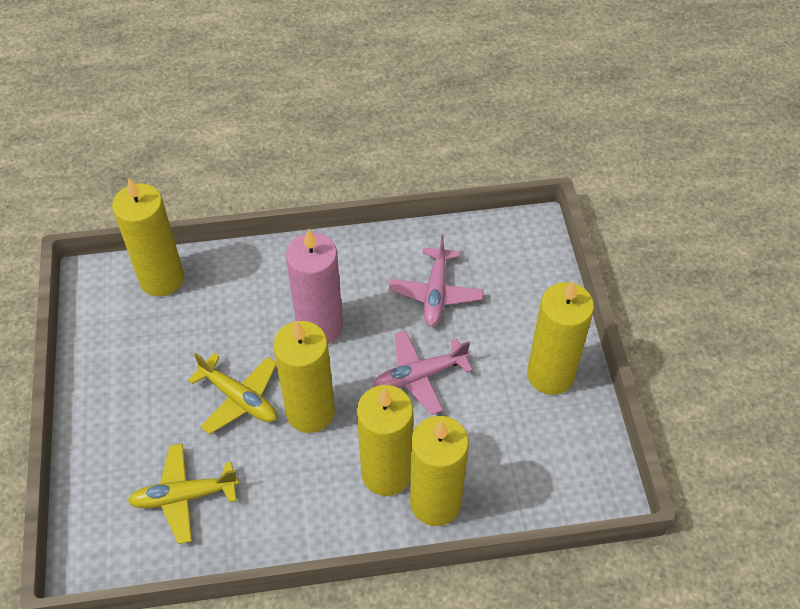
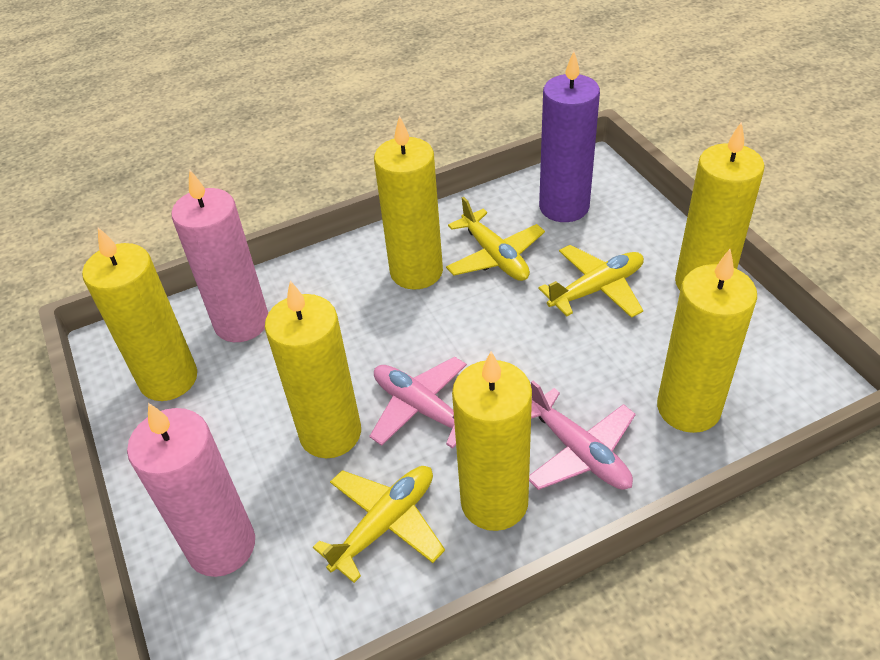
pink candle: 1 -> 2
purple candle: 0 -> 1
yellow candle: 5 -> 6
yellow plane: 2 -> 3

